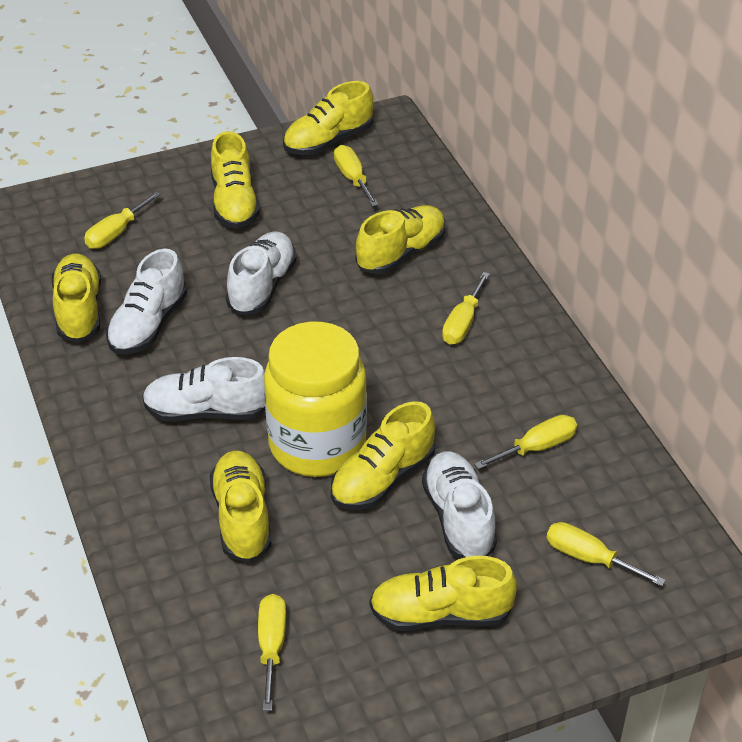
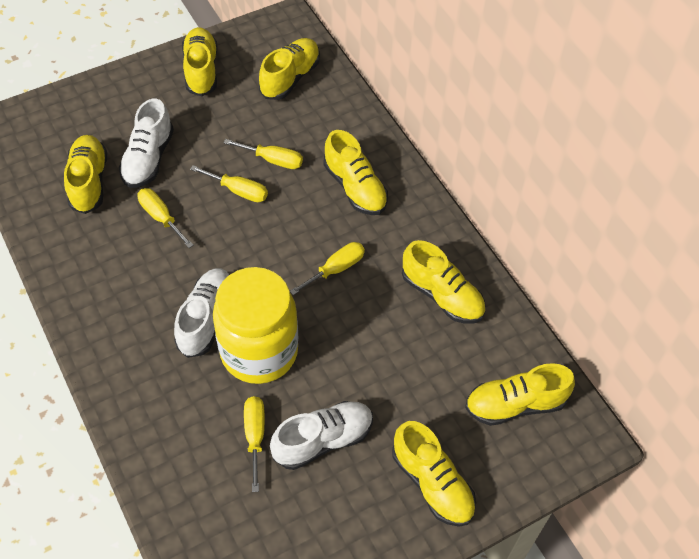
white shoe: 4 -> 3
yellow screwdriver: 6 -> 5

